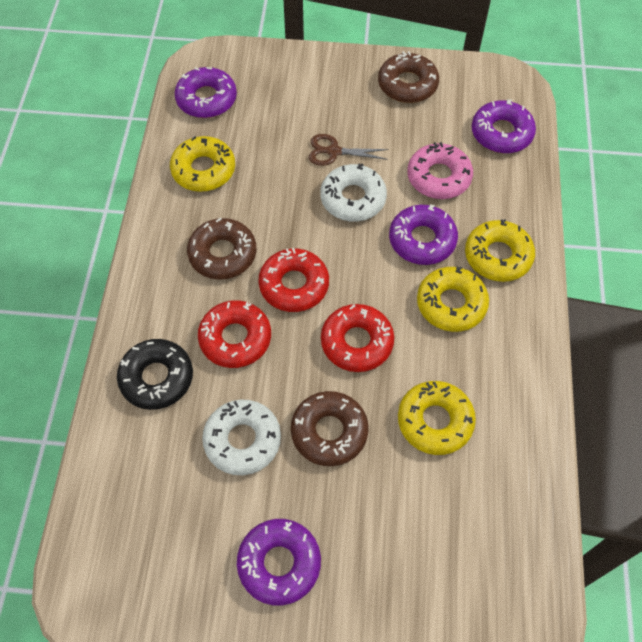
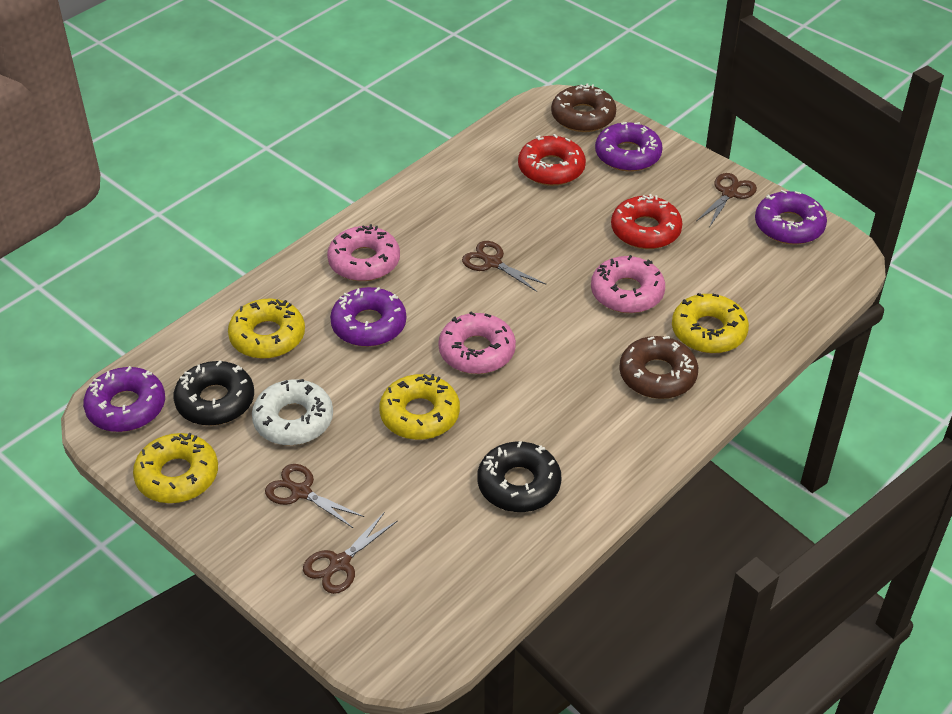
black donut: 1 -> 2
brown donut: 3 -> 2
brown scissors: 1 -> 4
pink donut: 1 -> 3
red donut: 3 -> 2
white donut: 2 -> 1

